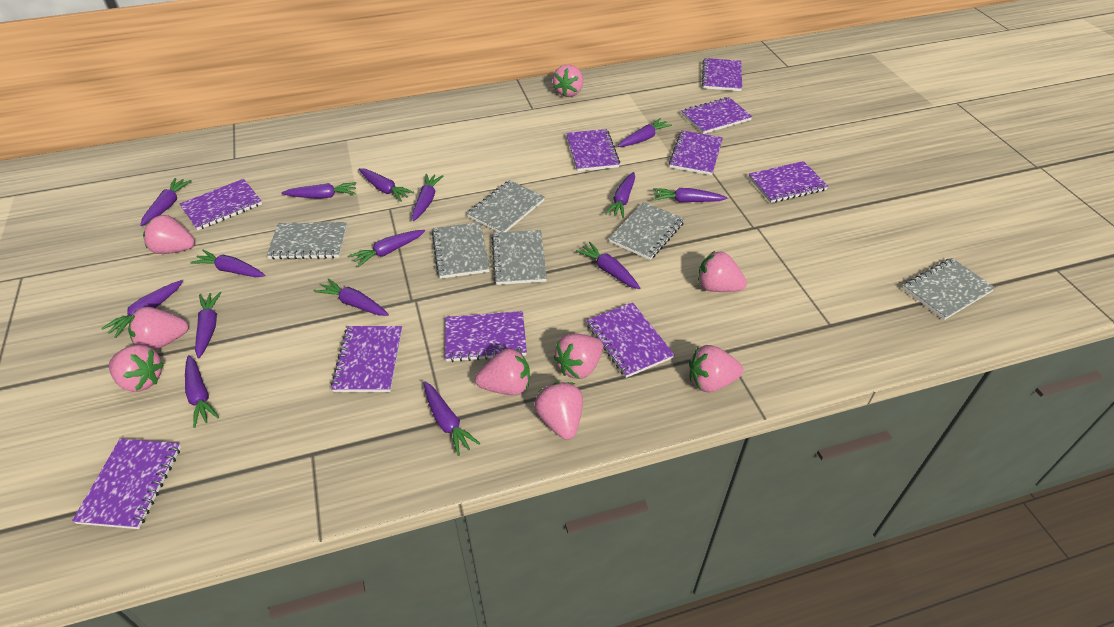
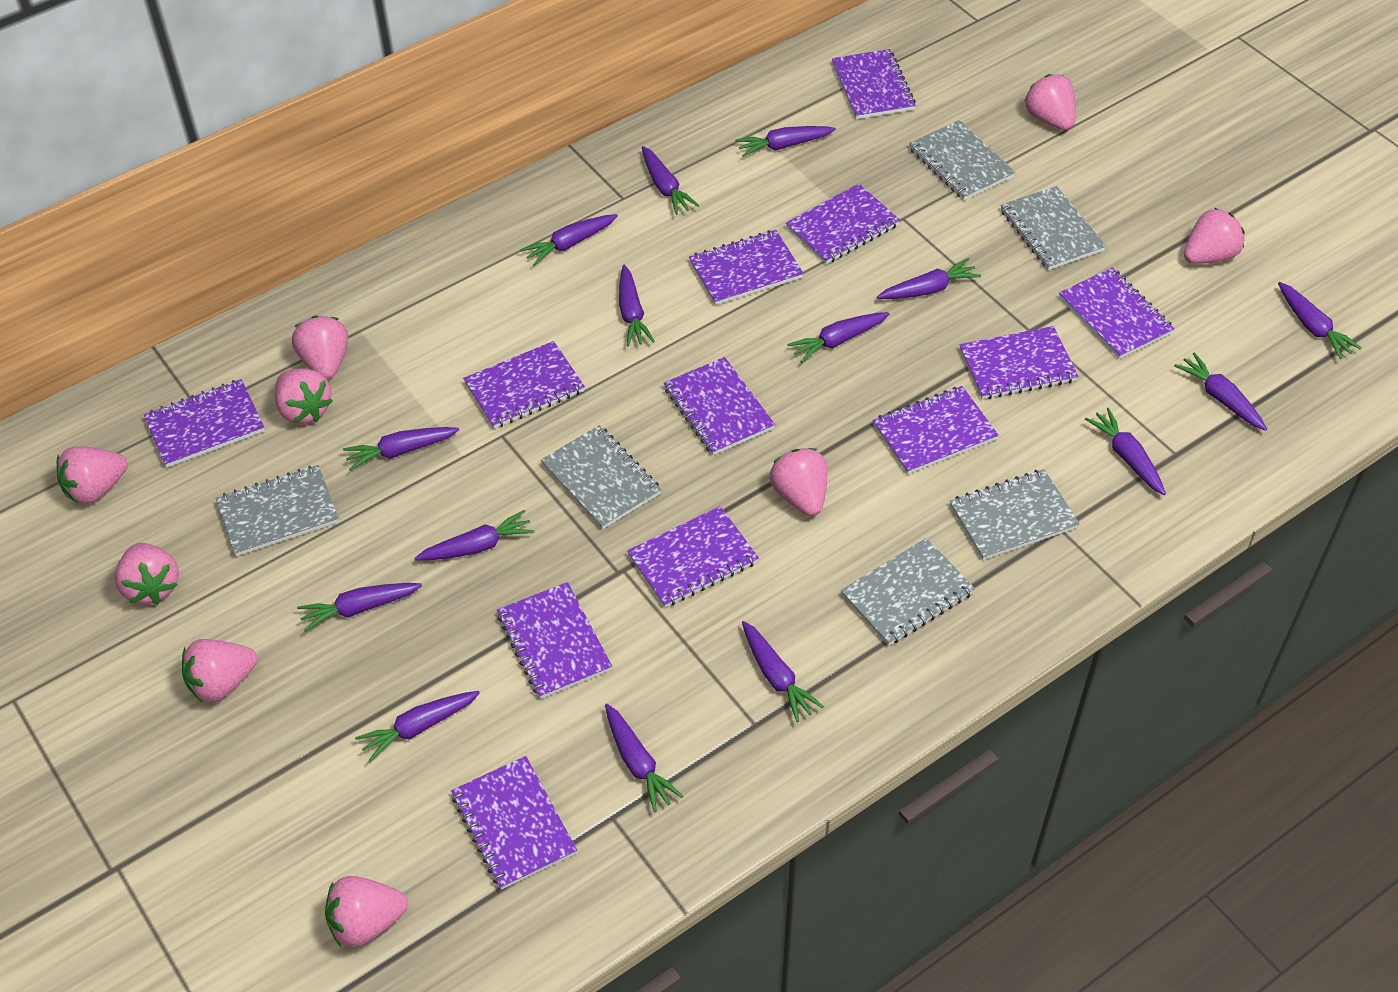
purple notebook: 10 -> 12

